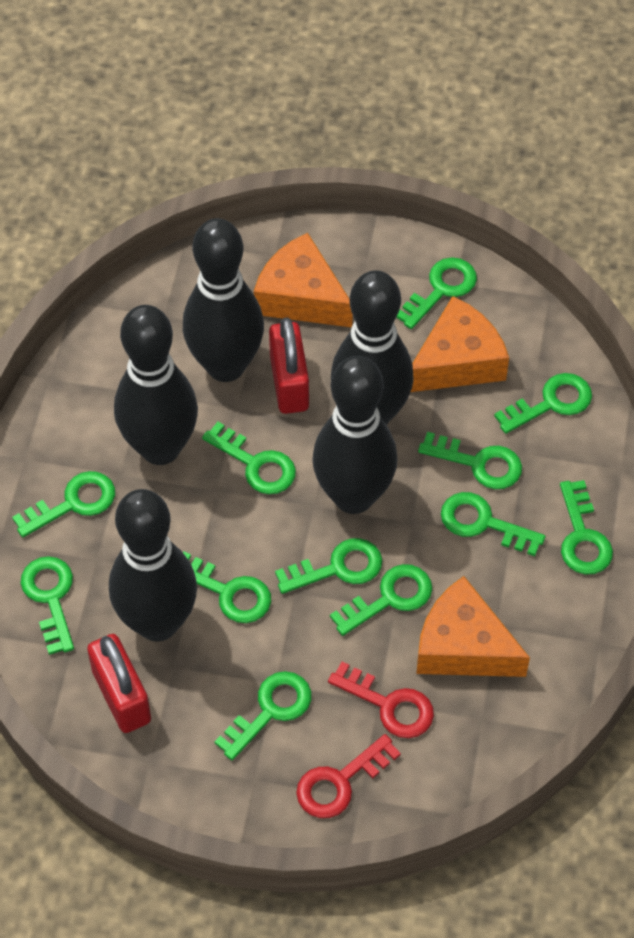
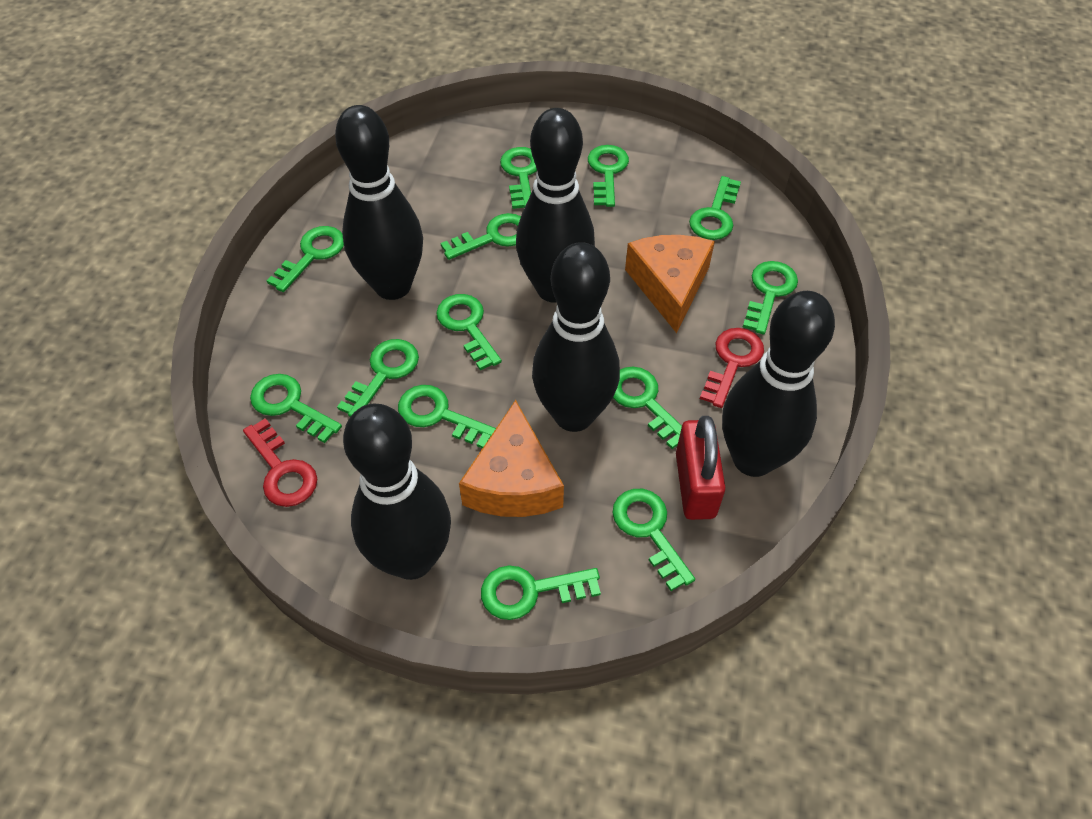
green key: 12 -> 13
orange cheese: 3 -> 2
red padlock: 2 -> 1

